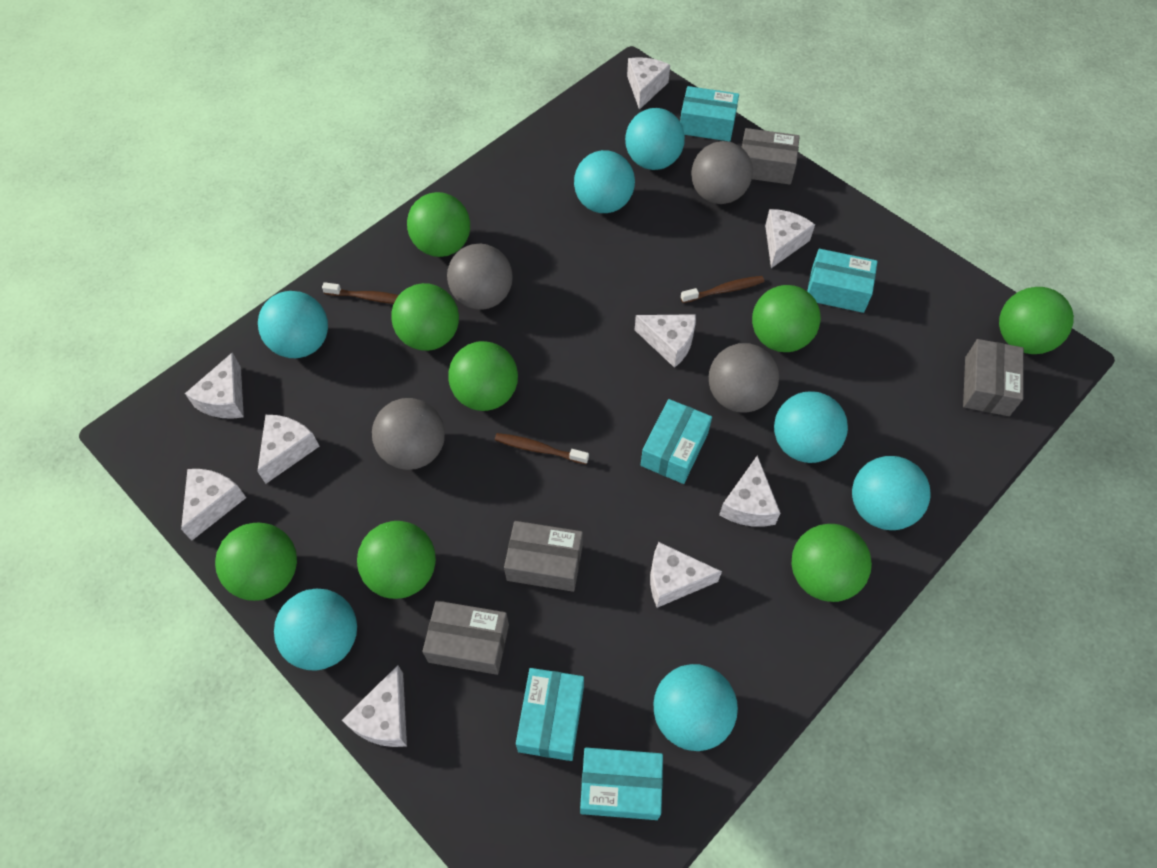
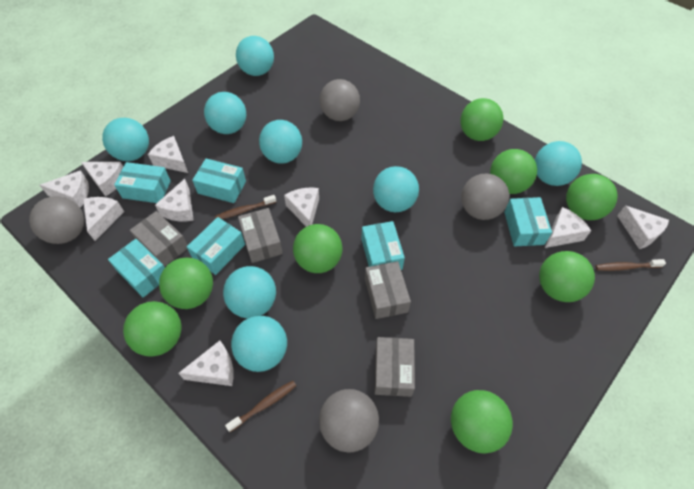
turquoise ball: 7 -> 8
turquoise box: 5 -> 6

